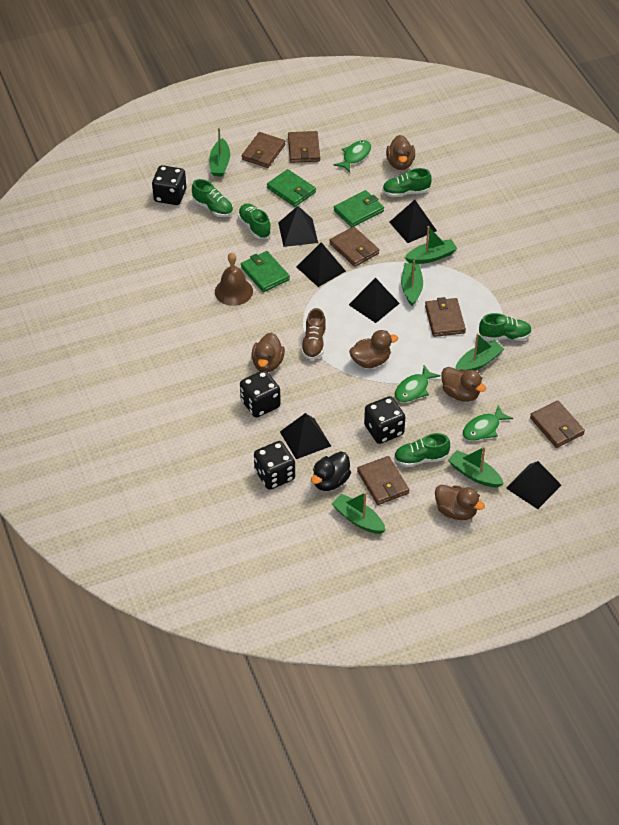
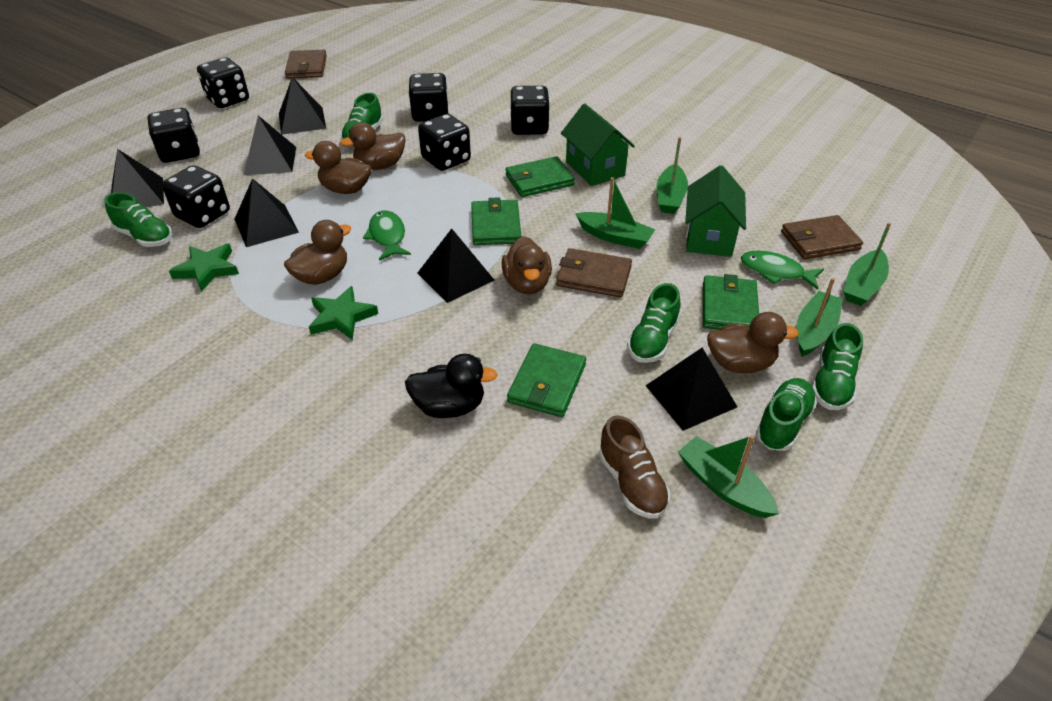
black dice: 4 -> 6
brown bell: 1 -> 0
brown wallet: 6 -> 3
green boat: 6 -> 5
green fish: 3 -> 2
green house: 0 -> 2
green star: 0 -> 2
green wallet: 3 -> 4

